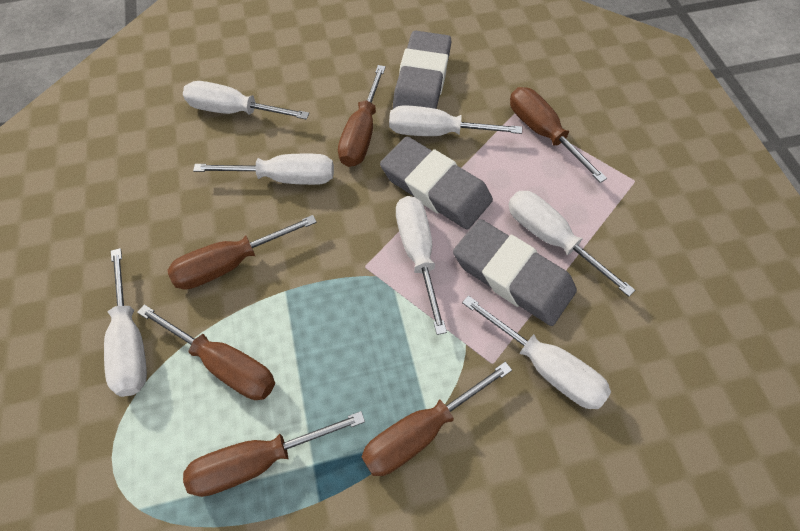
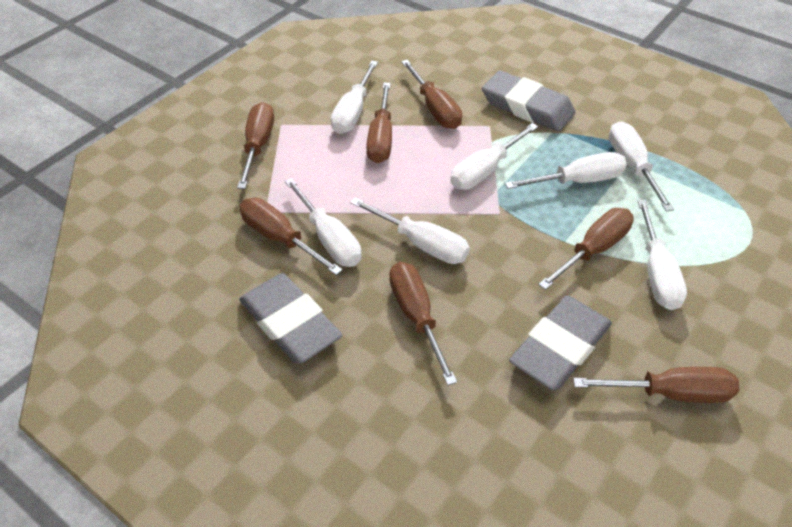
brown screwdriver: 6 -> 7

